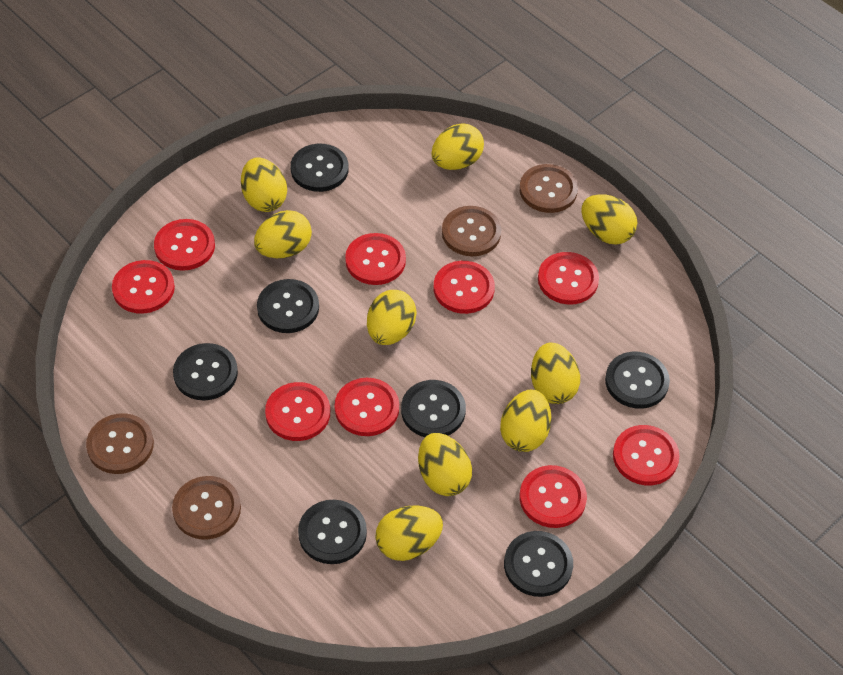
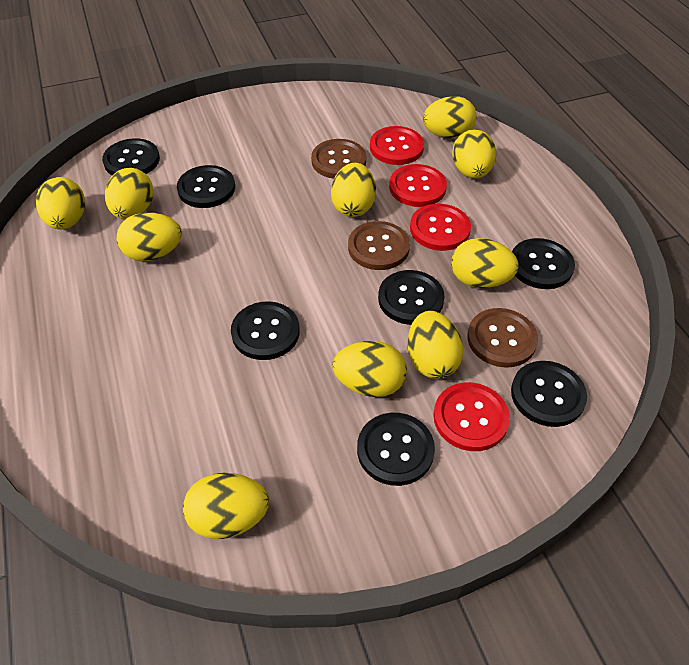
brown button: 4 -> 3
red button: 9 -> 4
yellow egg: 9 -> 10

